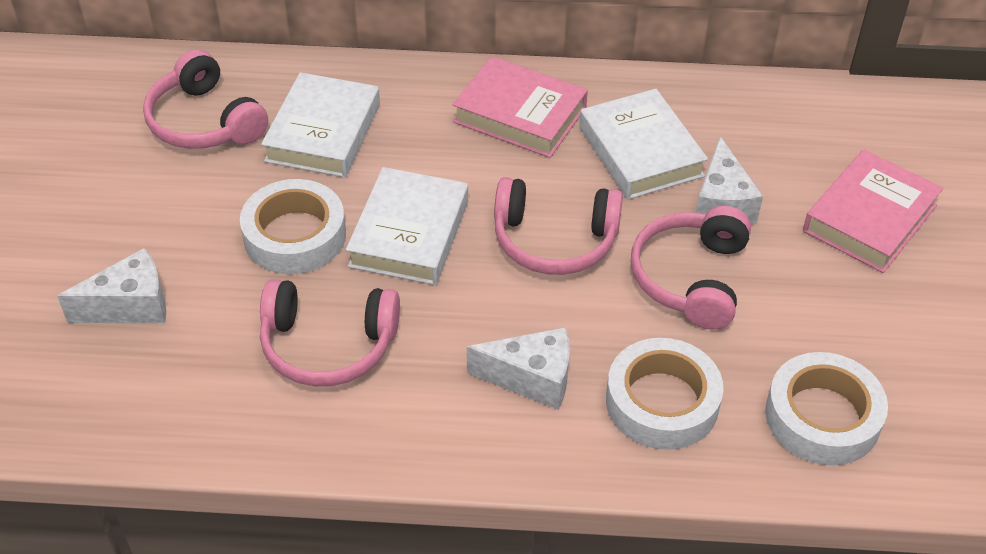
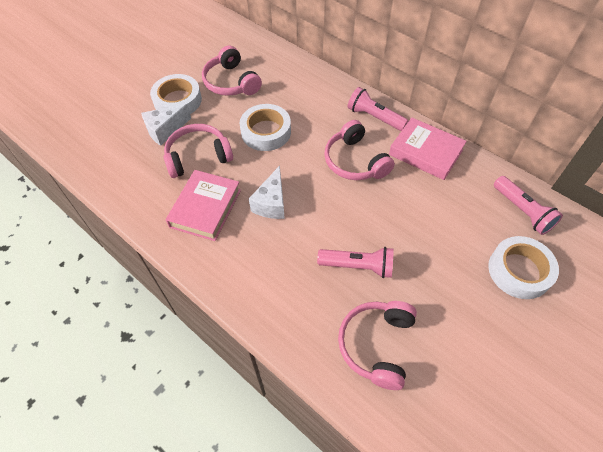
pink flashlight: 0 -> 3
white book: 3 -> 0
white cheese: 3 -> 2

